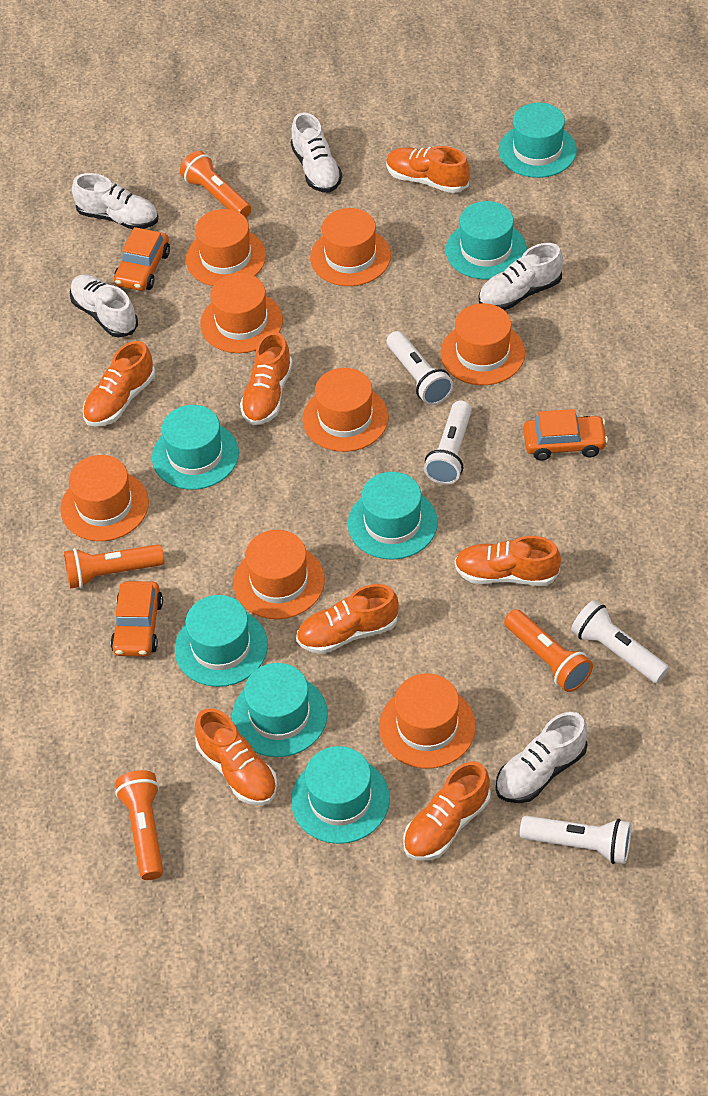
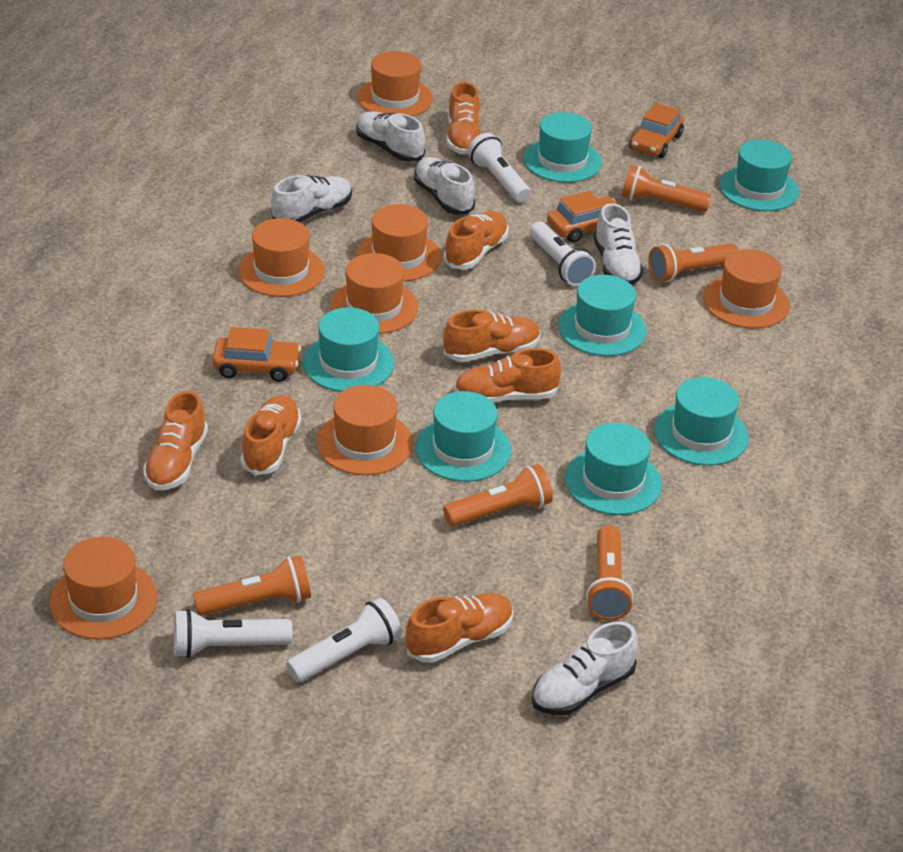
orange flashlight: 4 -> 5
orange hat: 8 -> 7

